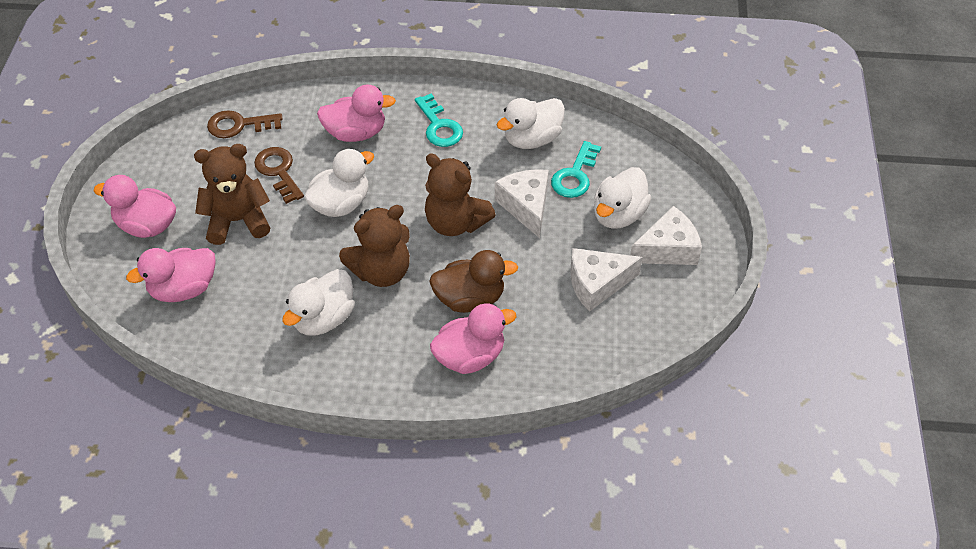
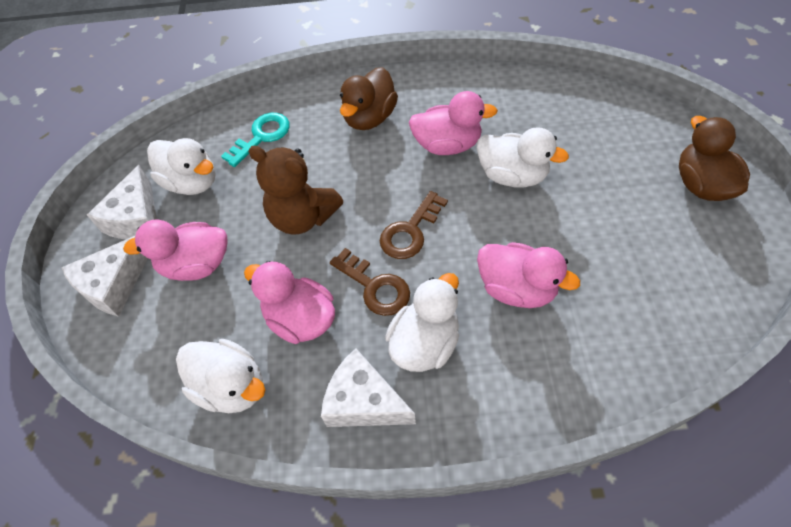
brown duck: 1 -> 2
brown teddy bear: 3 -> 1
turquoise key: 2 -> 1

